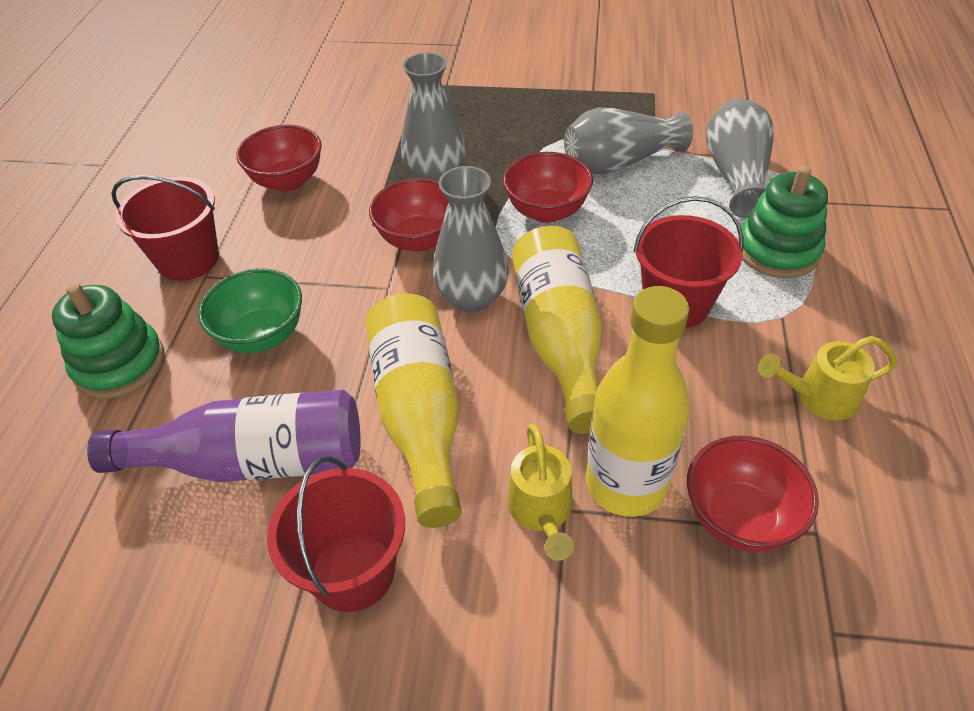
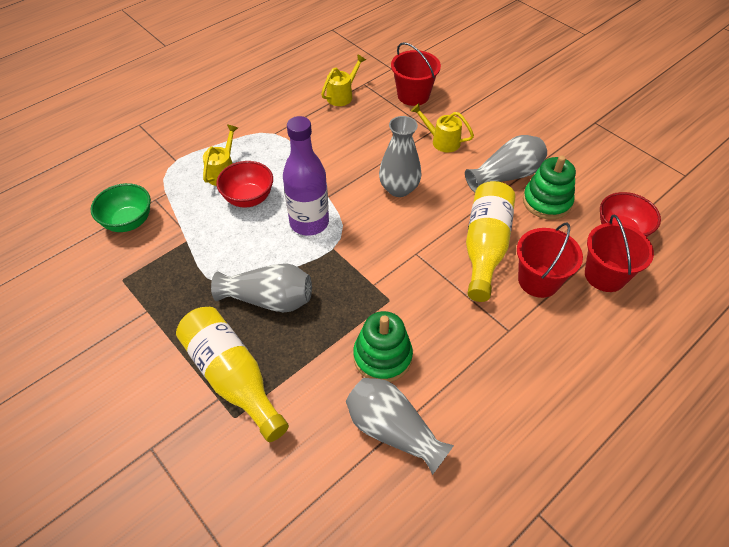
red bowl: 4 -> 2
yellow bottle: 3 -> 2
yellow watering can: 2 -> 3

